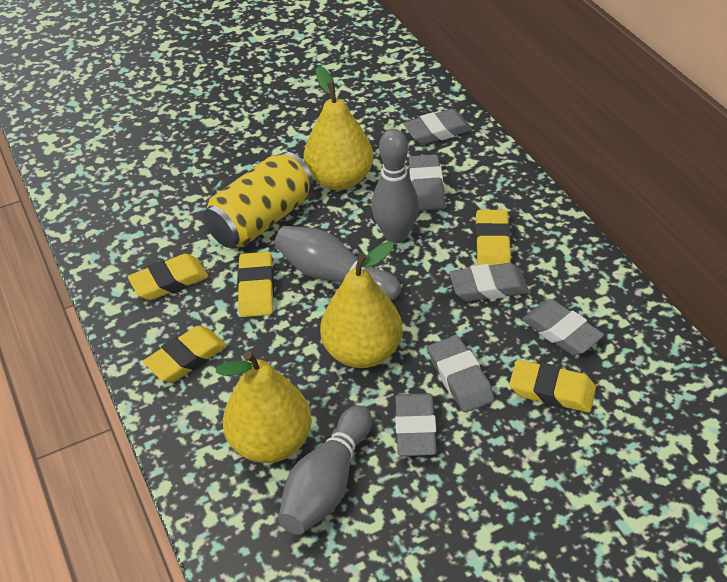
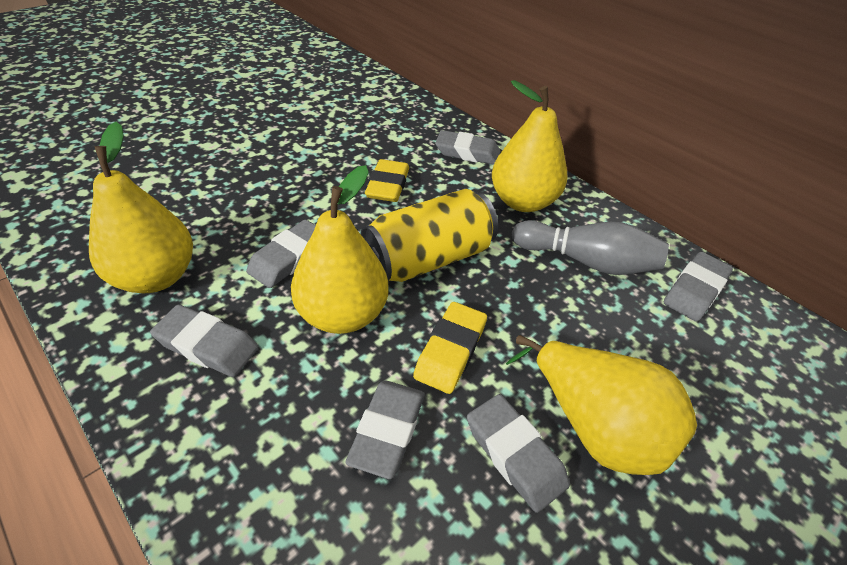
grey bowling pin: 3 -> 1
yellow eraser: 5 -> 2
yellow pear: 3 -> 4

